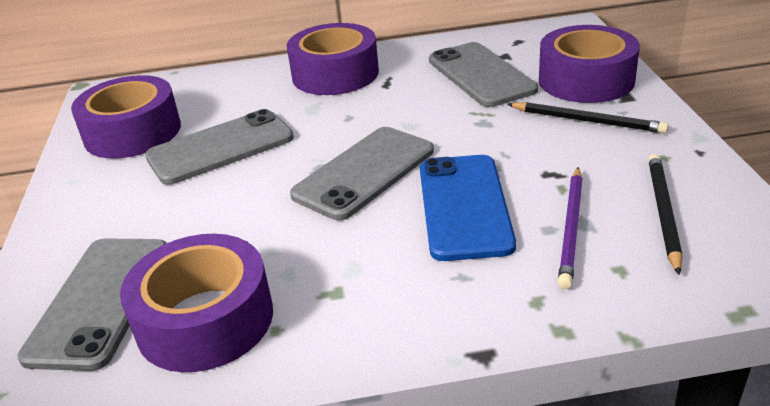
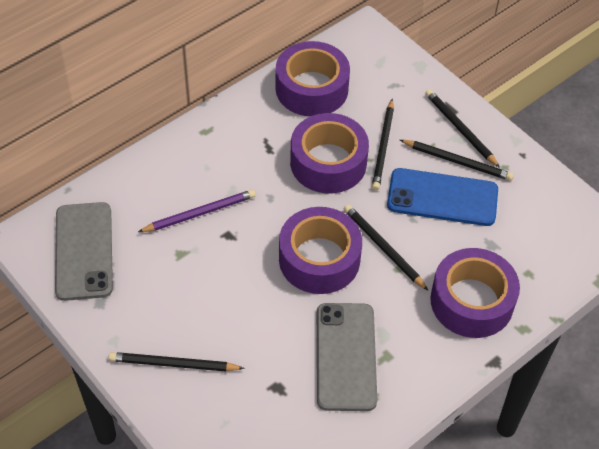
black pencil: 2 -> 5
grey phone: 4 -> 2

